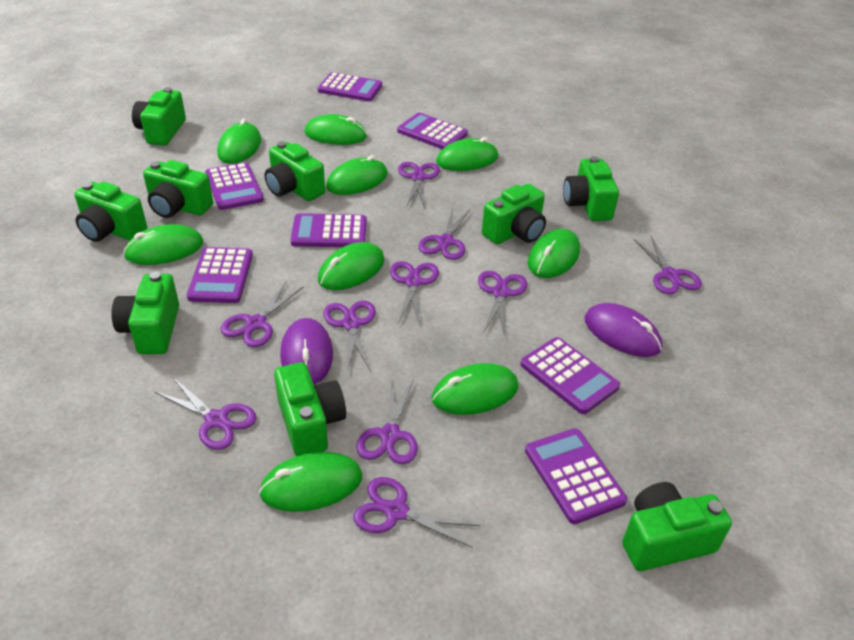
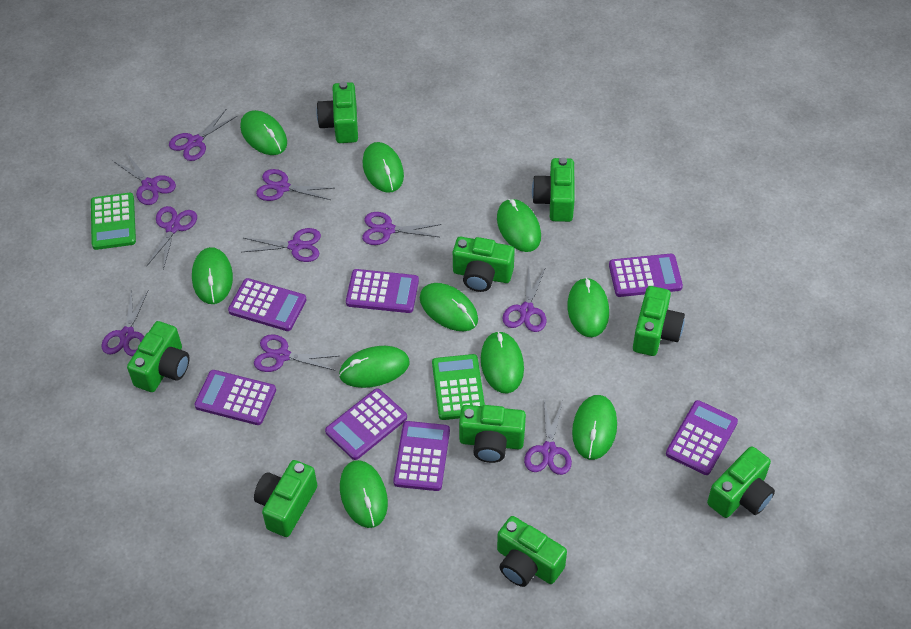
green calculator: 0 -> 2
green mouse: 9 -> 10
purple mouse: 2 -> 0

